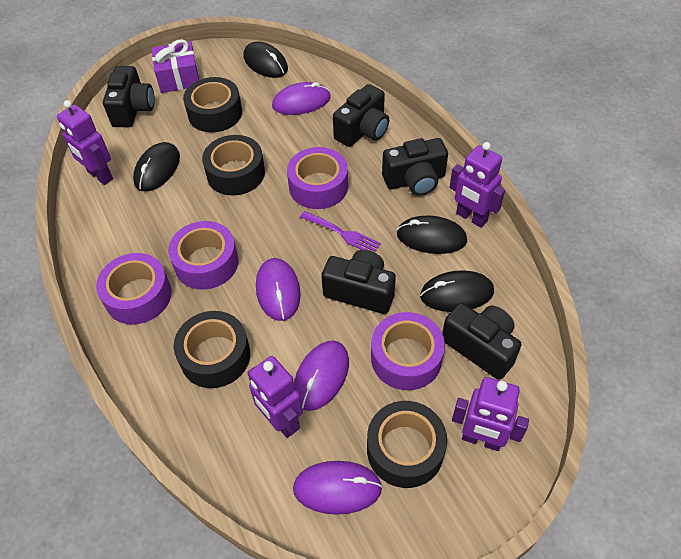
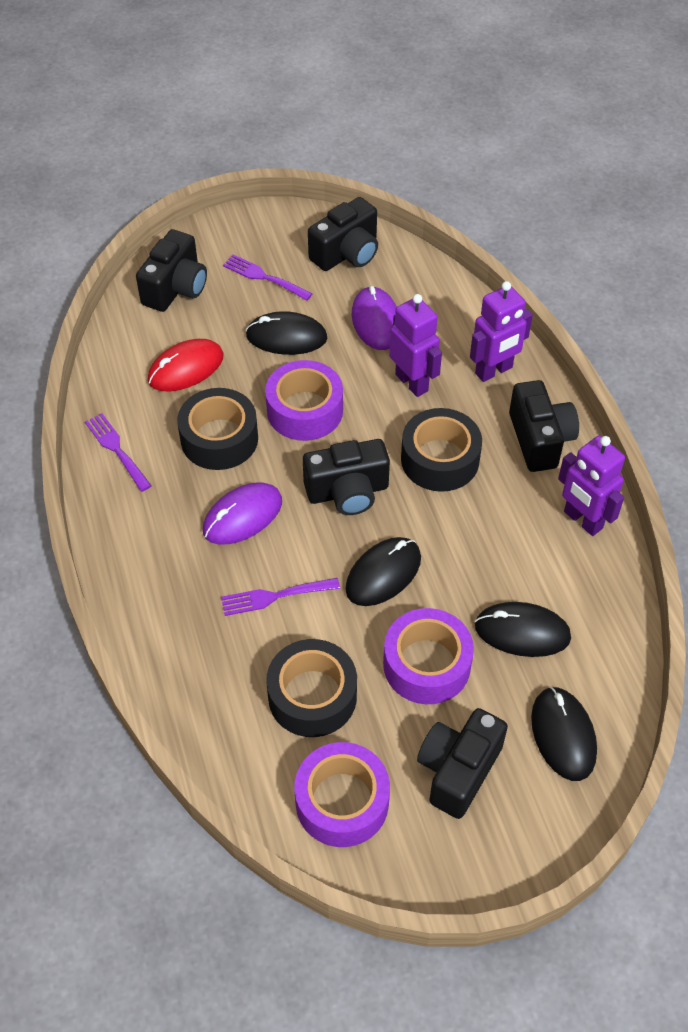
black tape: 4 -> 3
purple fork: 1 -> 3
purple gift: 1 -> 0
purple mouse: 4 -> 2
purple robot: 4 -> 3
purple tape: 4 -> 3
red mouse: 0 -> 1

